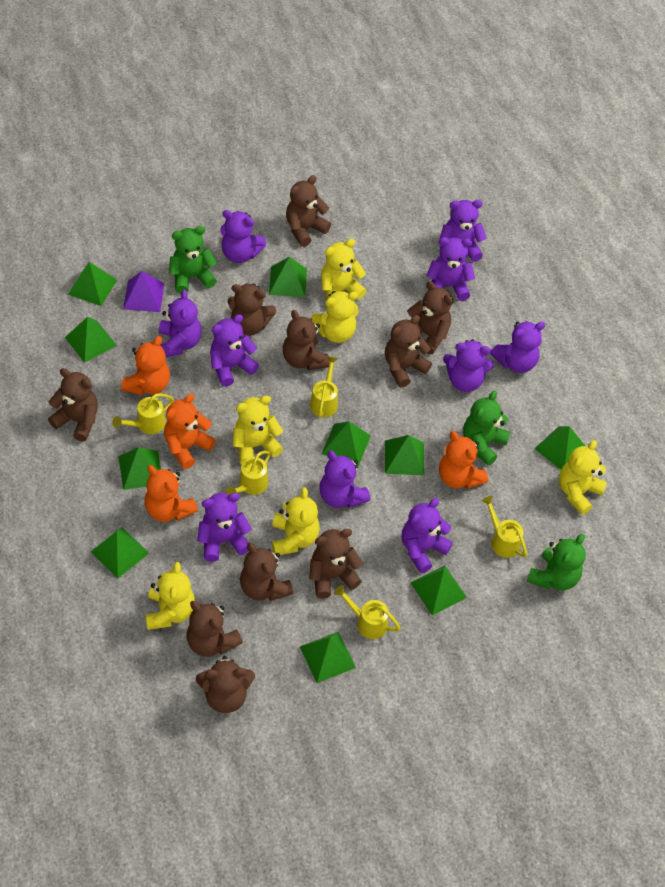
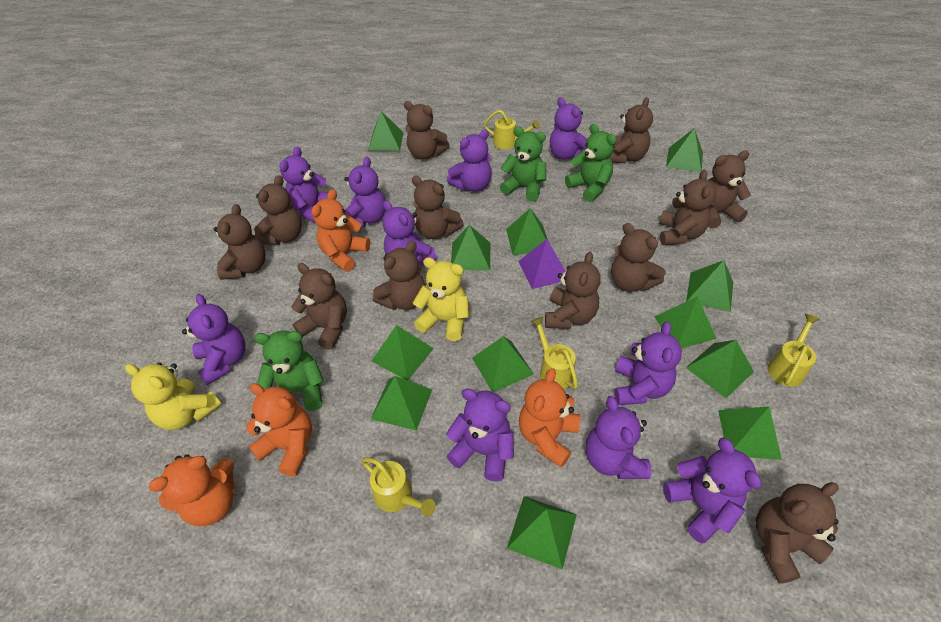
brown teddy bear: 10 -> 12
green pyramid: 10 -> 12
yellow teddy bear: 6 -> 2
yellow watering can: 5 -> 4

